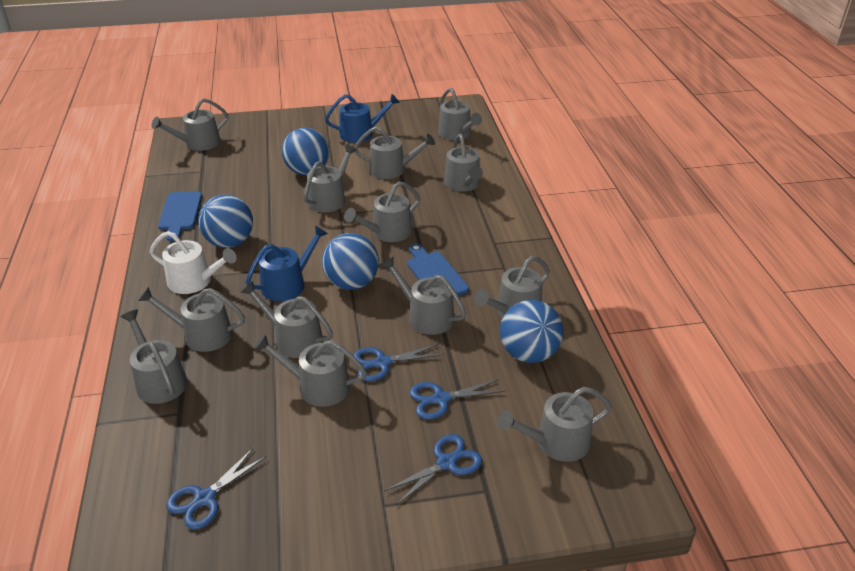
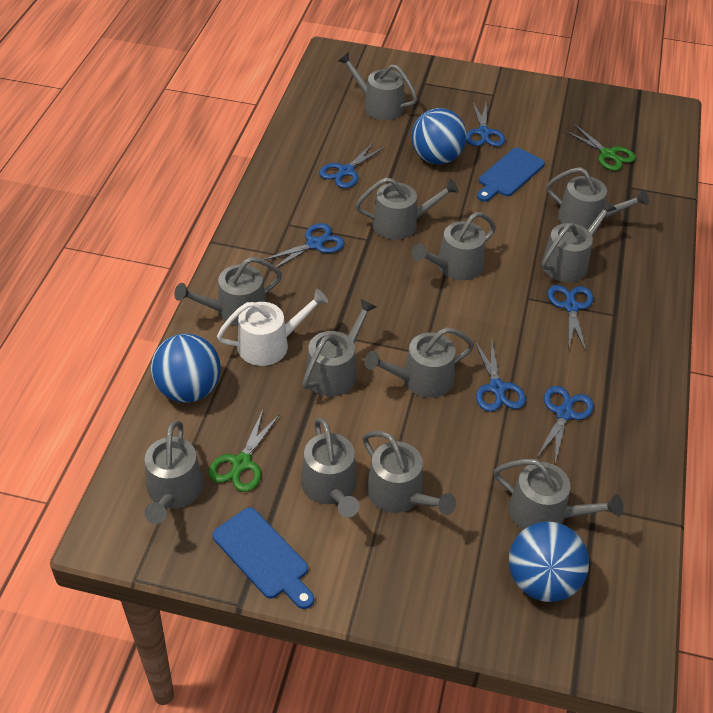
blue ball: 4 -> 3
blue scissors: 4 -> 6
blue watering can: 2 -> 0
green scissors: 0 -> 2
grey watering can: 13 -> 12

